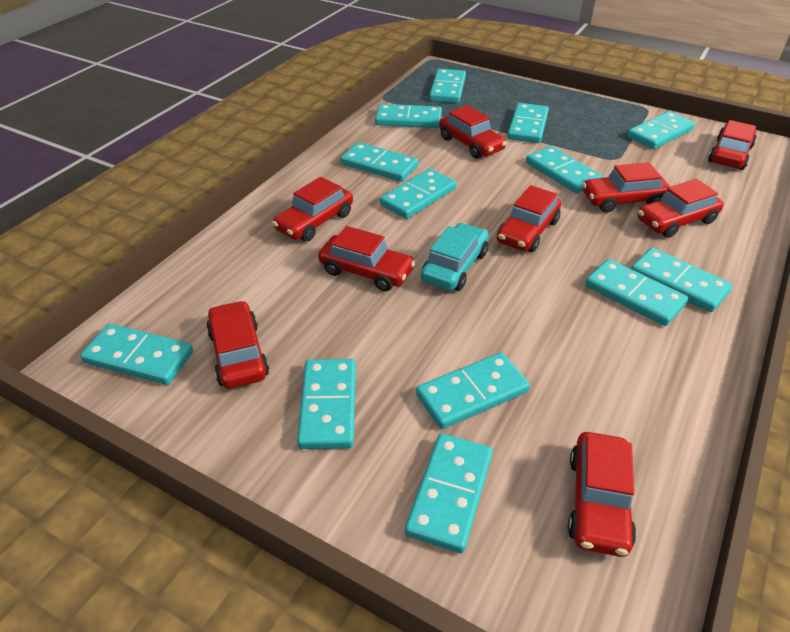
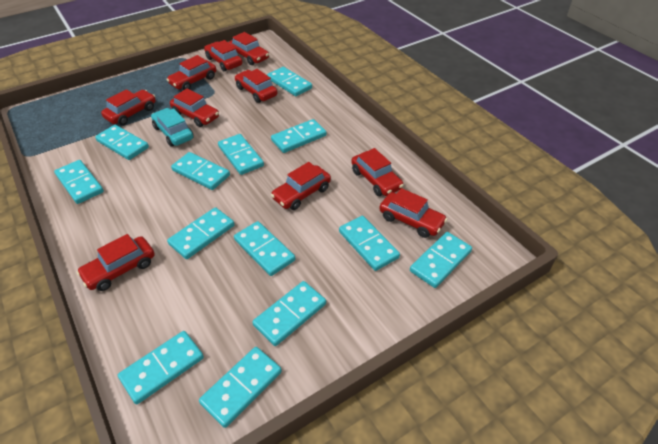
red car: 9 -> 10

